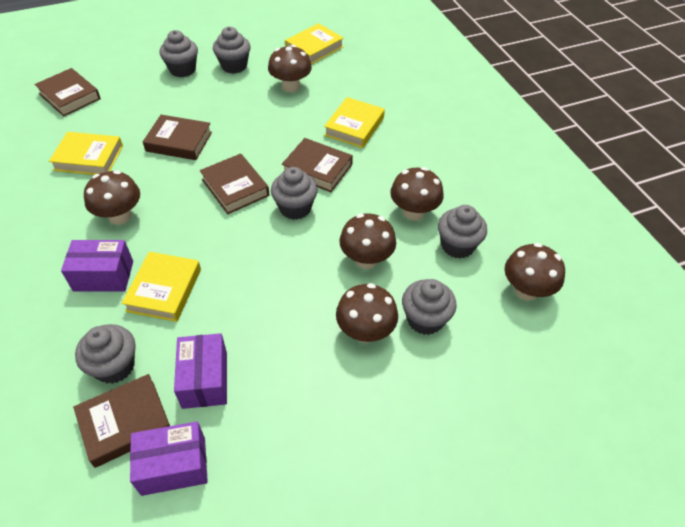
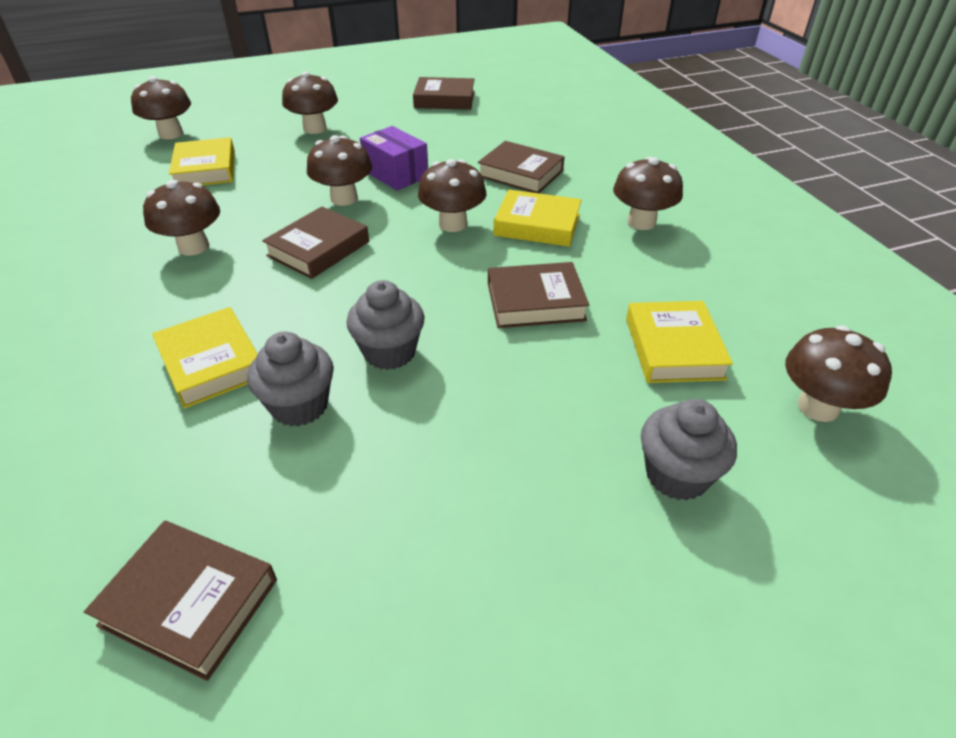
brown mushroom: 6 -> 7
grey cupcake: 6 -> 3
purple box: 3 -> 1

